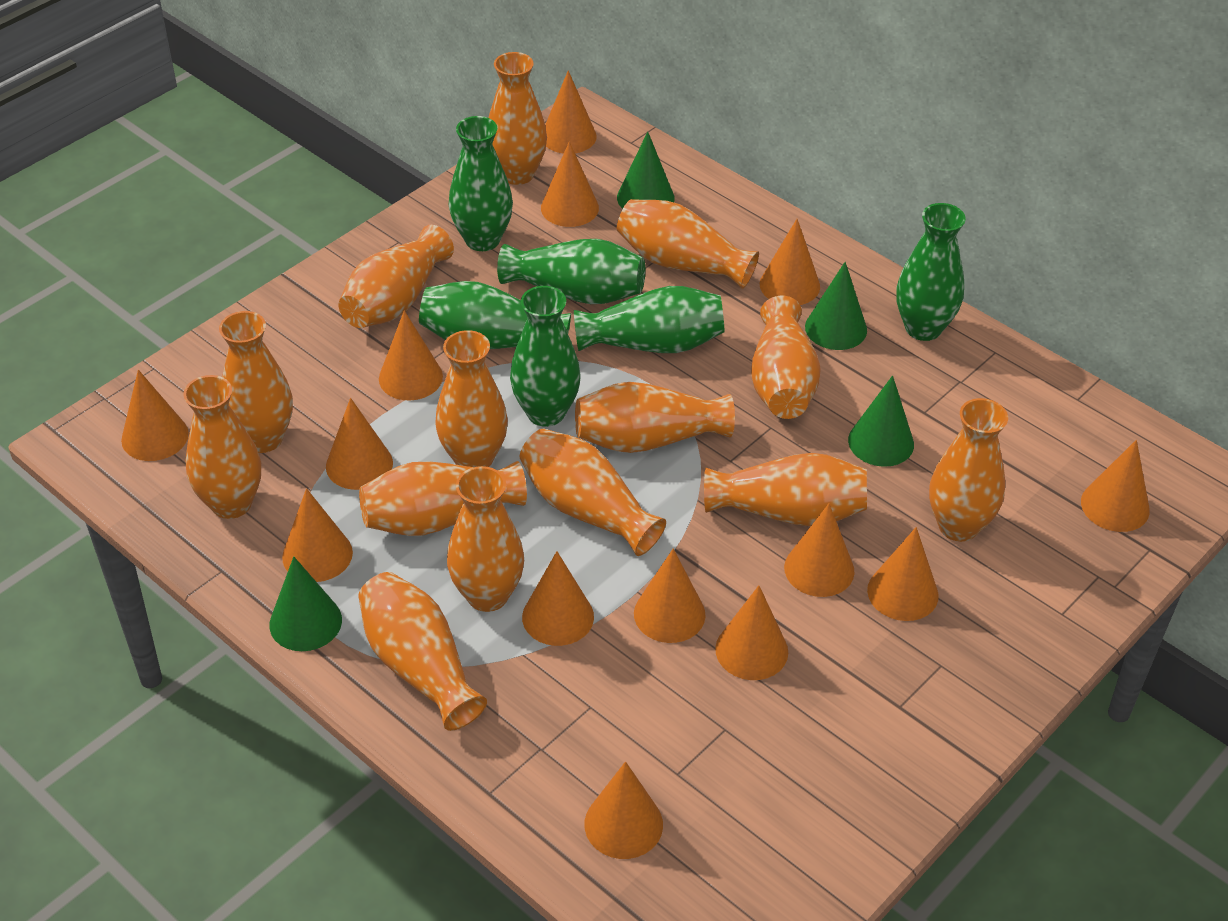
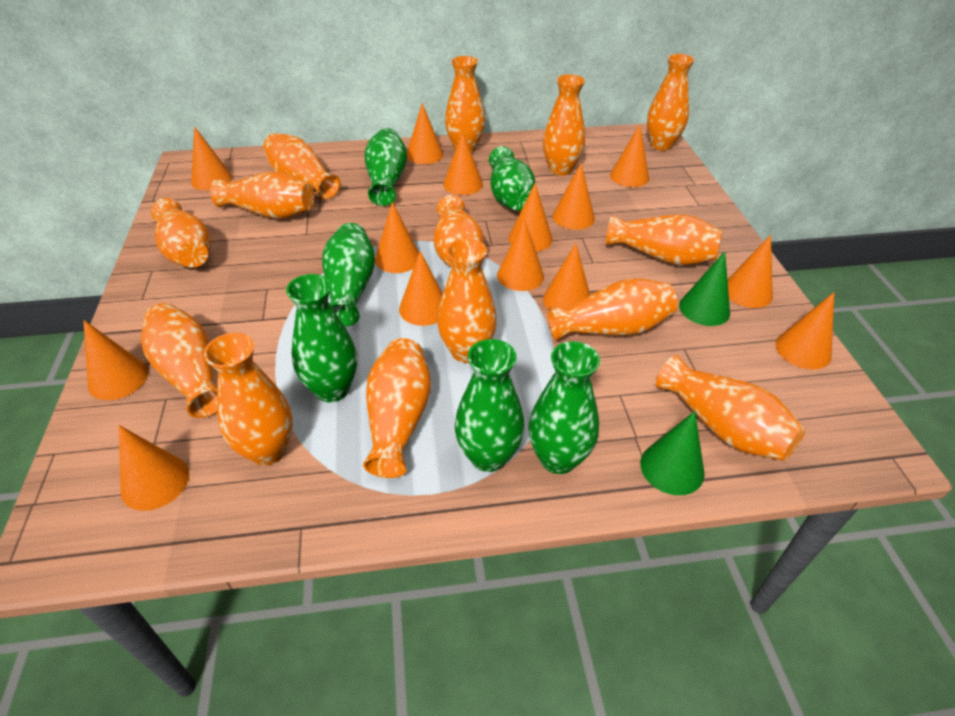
green cone: 4 -> 2

